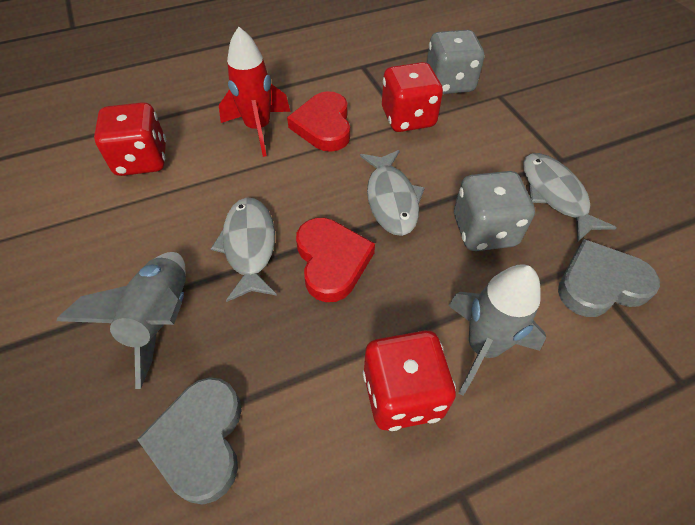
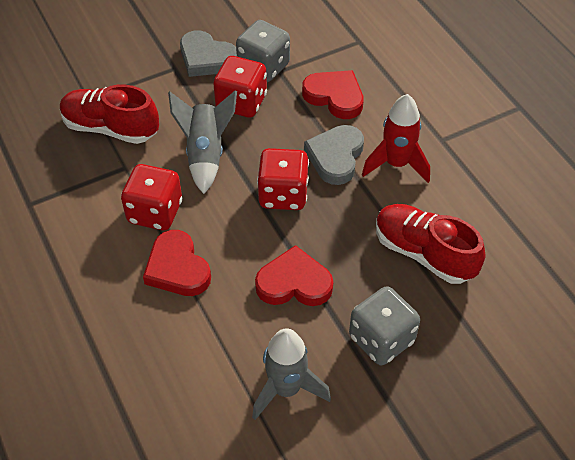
grey fish: 3 -> 0
red heart: 2 -> 3
red shoe: 0 -> 2

